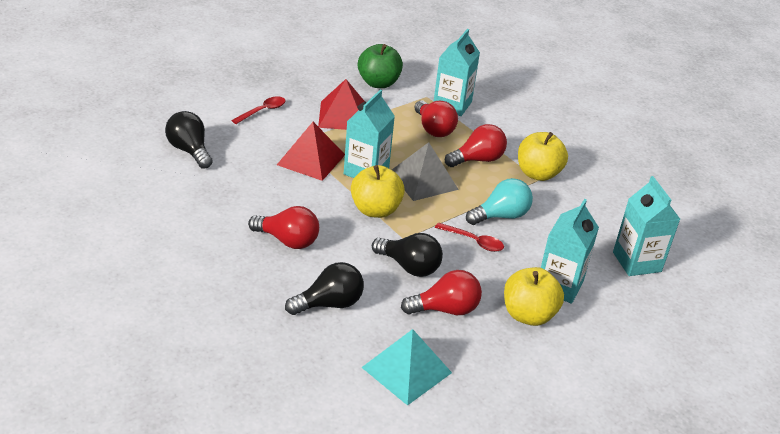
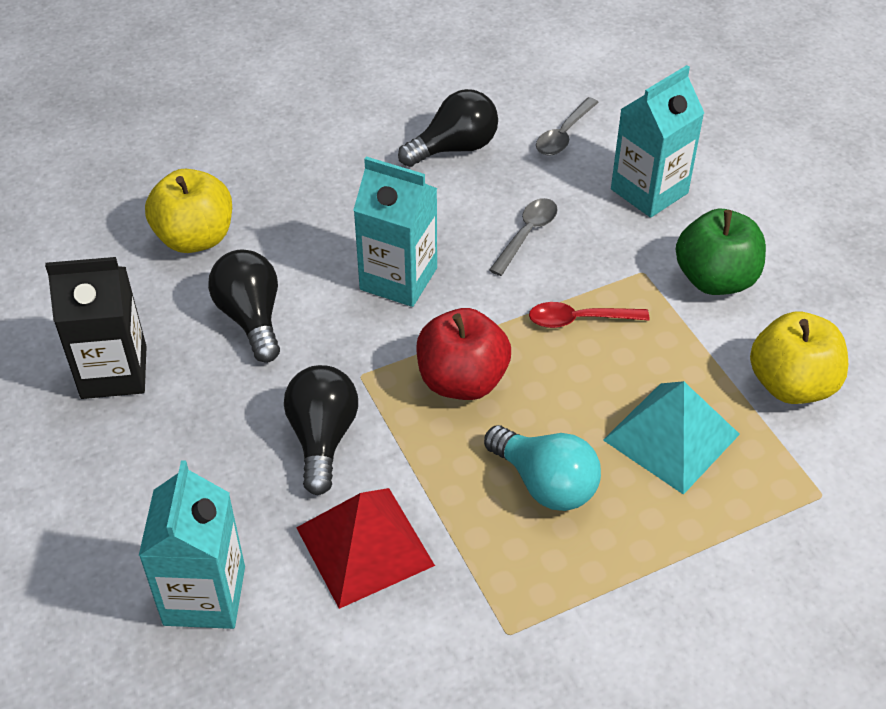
black carton: 0 -> 1
grey pyramid: 1 -> 0
grey spoon: 0 -> 2
red apple: 0 -> 1
red light bulb: 4 -> 0
red pyramid: 2 -> 1
red spoon: 2 -> 1
turquoise carton: 4 -> 3
yellow apple: 3 -> 2

